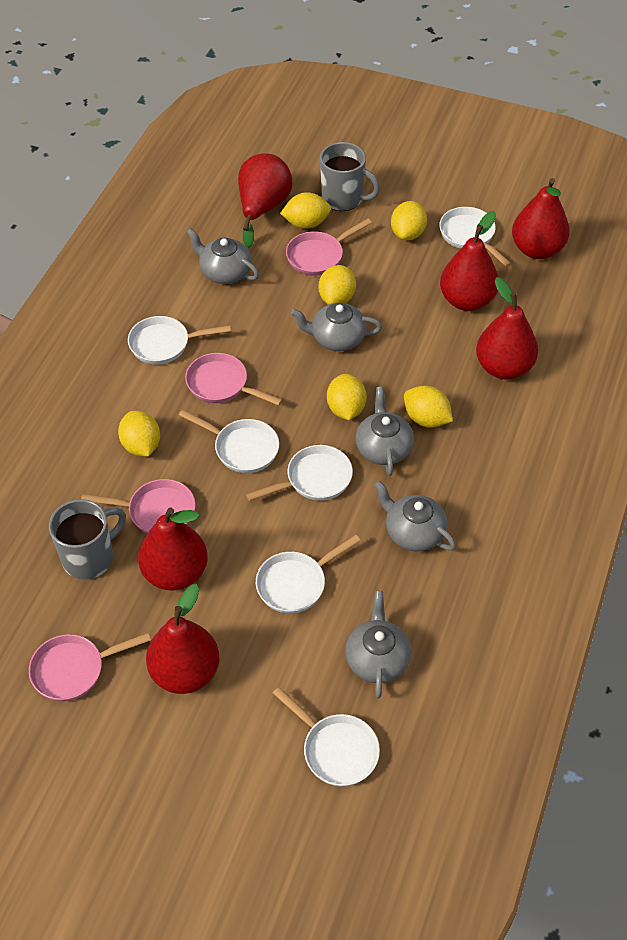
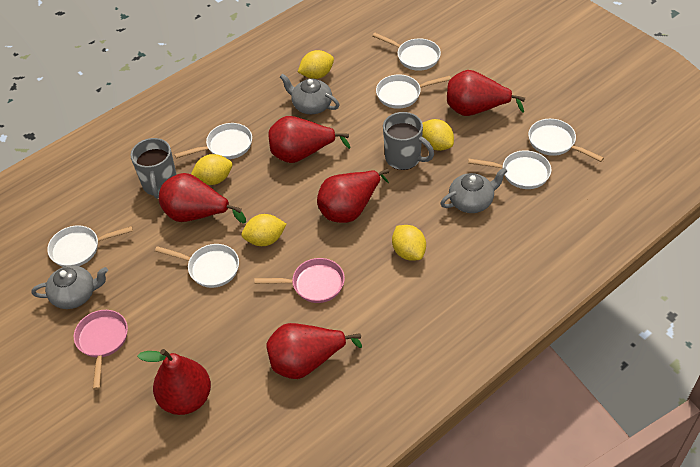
grey teapot: 5 -> 3
pink pan: 4 -> 2
white pan: 6 -> 7
yellow lemon: 6 -> 5

